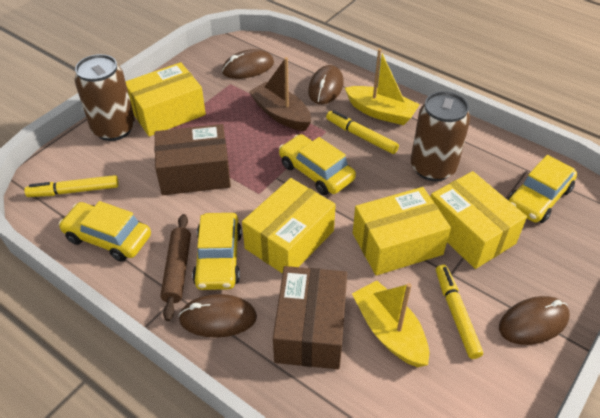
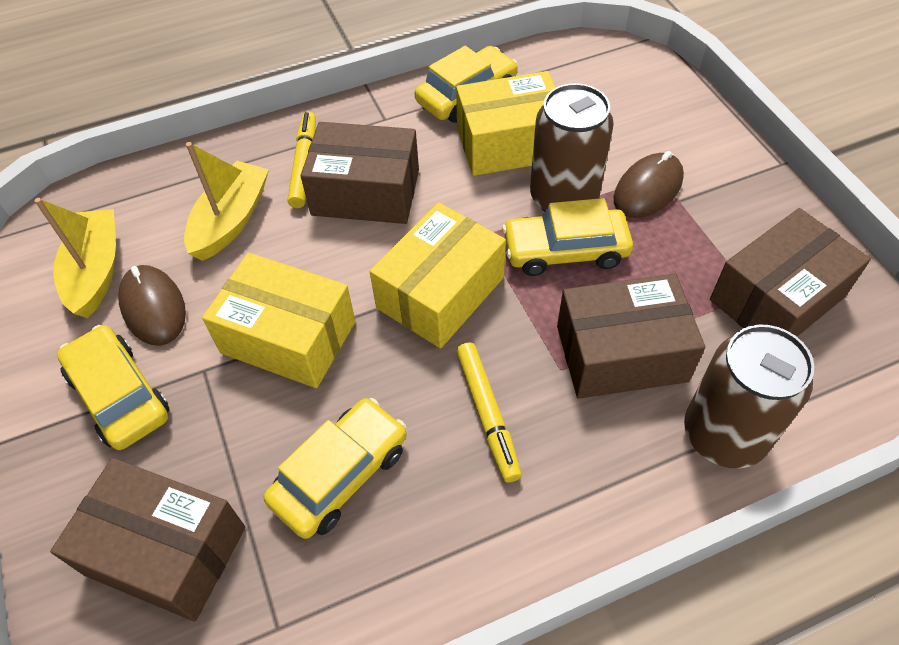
brown boat: 1 -> 0
brown box: 2 -> 4
brown mouse: 4 -> 2
brown rolling pin: 1 -> 0
yellow box: 4 -> 3
yellow marker: 3 -> 2

